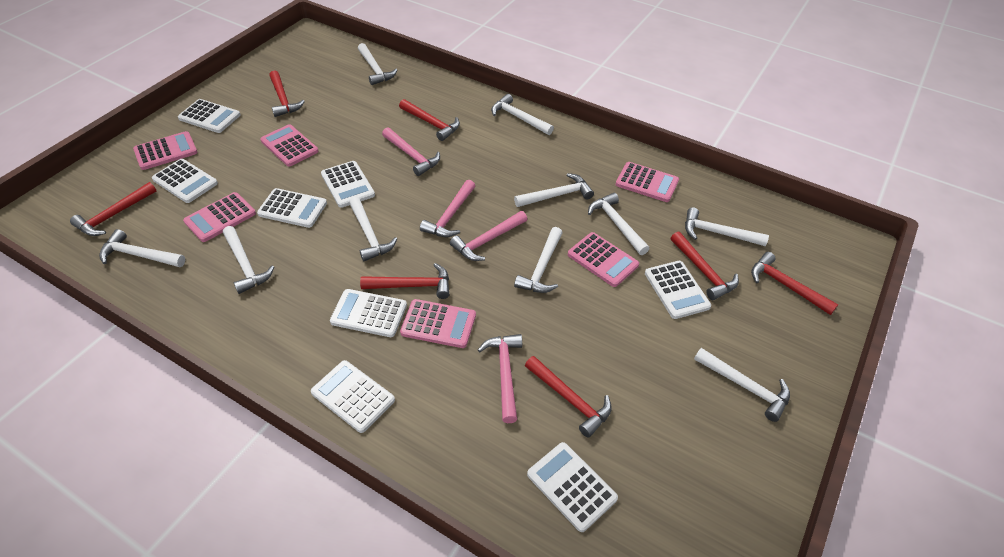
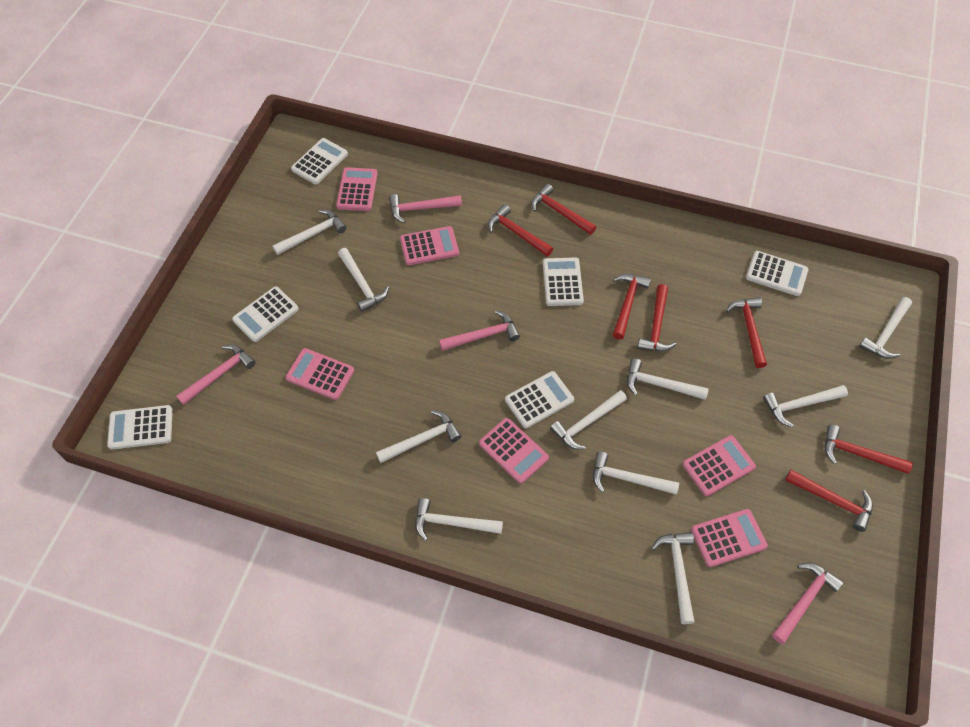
white calculator: 8 -> 6

